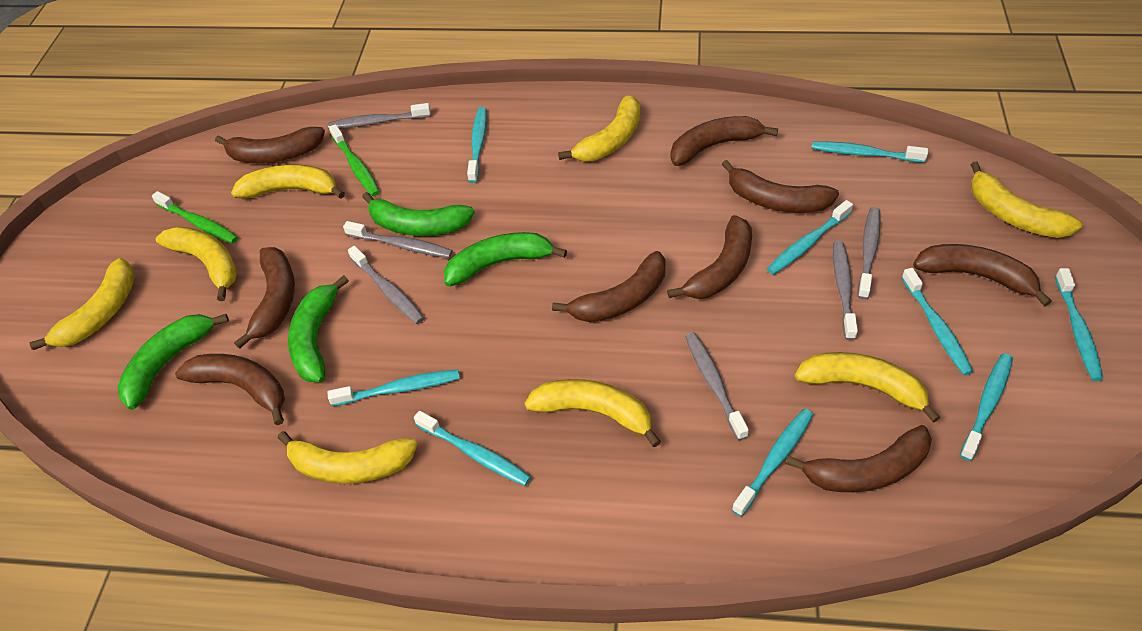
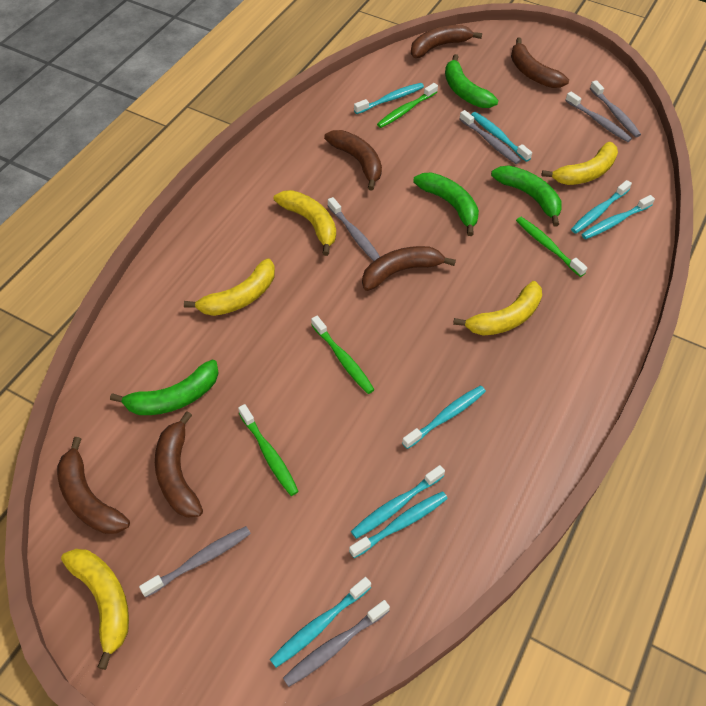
brown banana: 9 -> 6
green toothbrush: 2 -> 4
turquoise toothbrush: 9 -> 8
yellow banana: 8 -> 5

